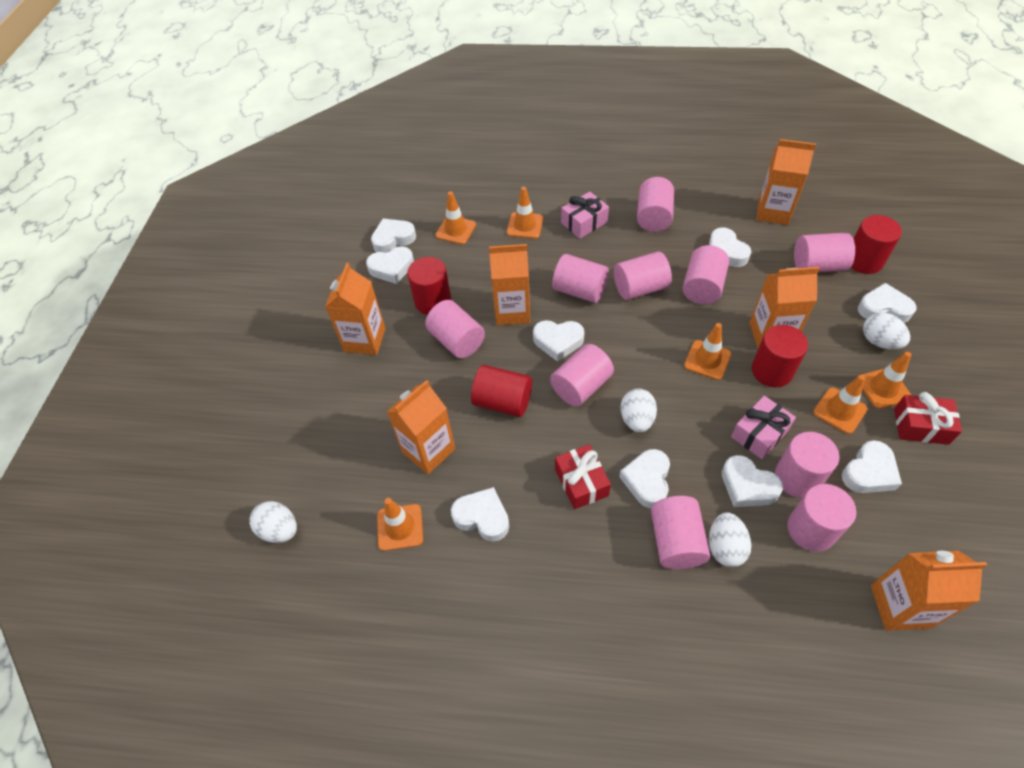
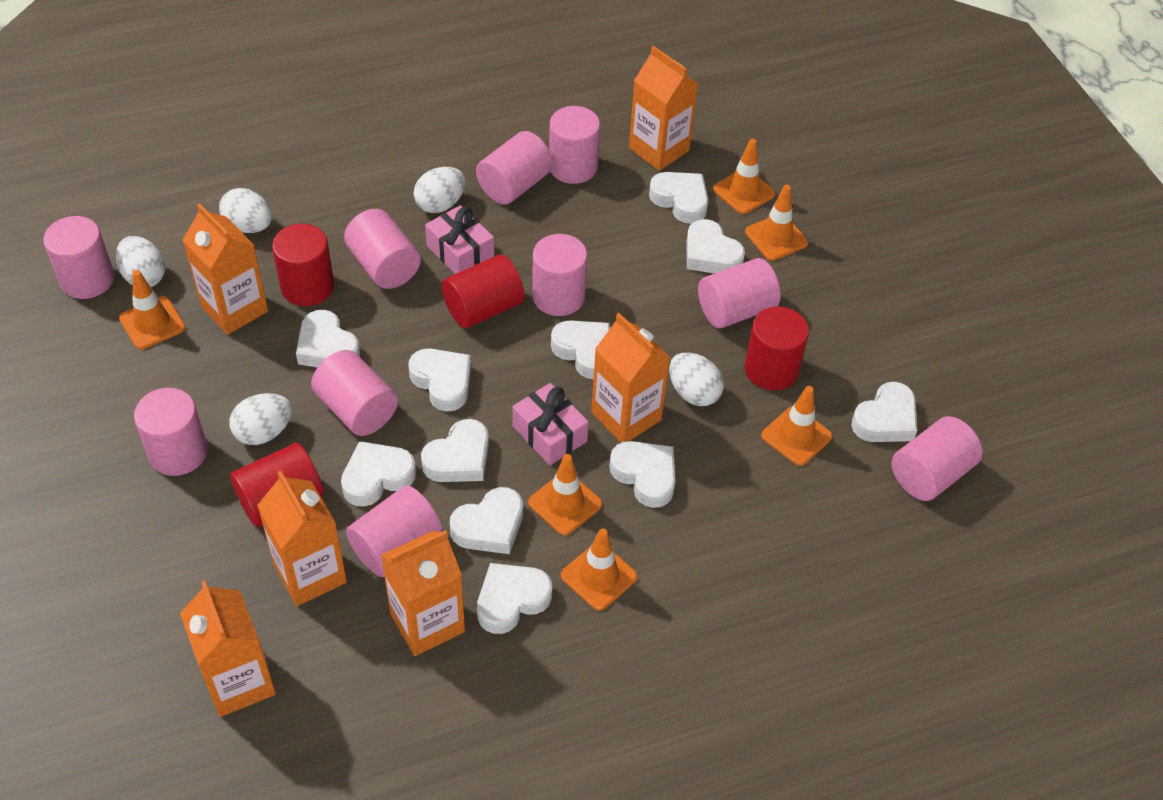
red gift: 2 -> 0
white egg: 4 -> 5
white heart: 9 -> 11

